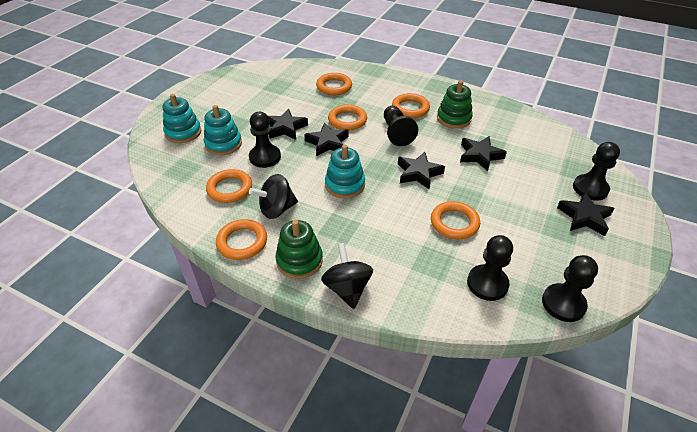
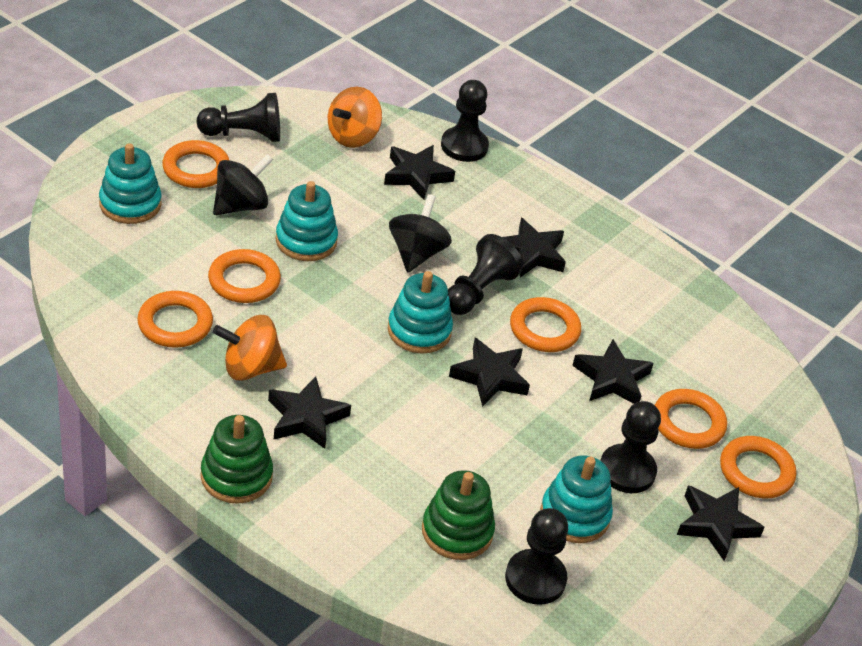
black star: 5 -> 6
orange spinning top: 0 -> 2
turquoise stacking toy: 3 -> 4

